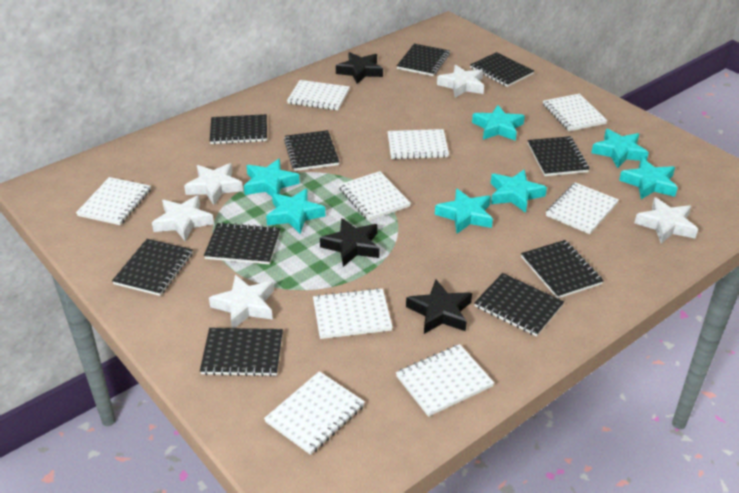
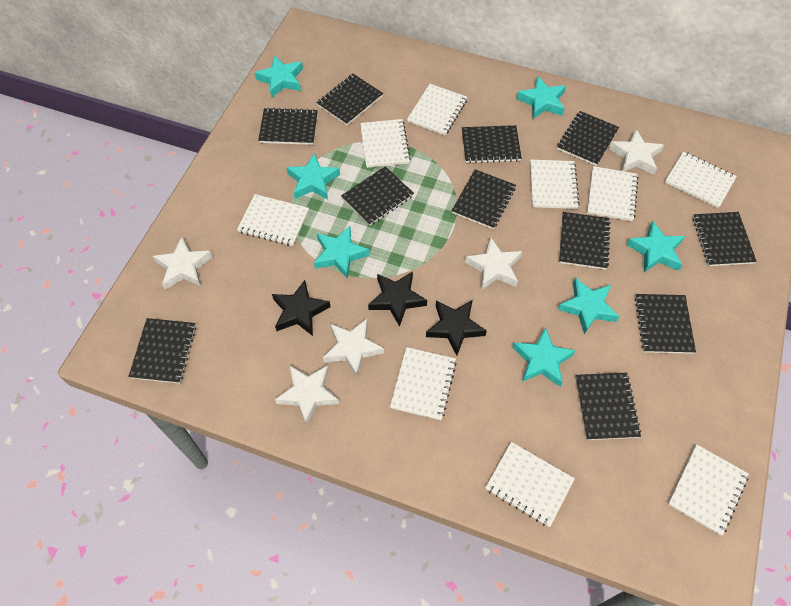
black notebook: 10 -> 11

